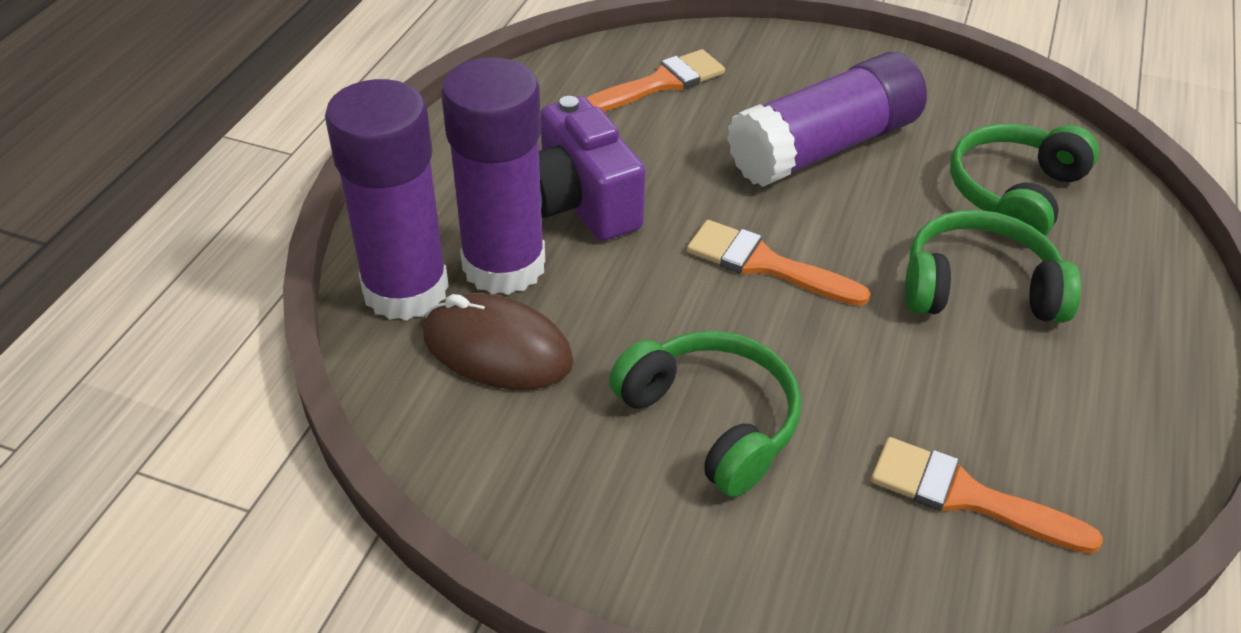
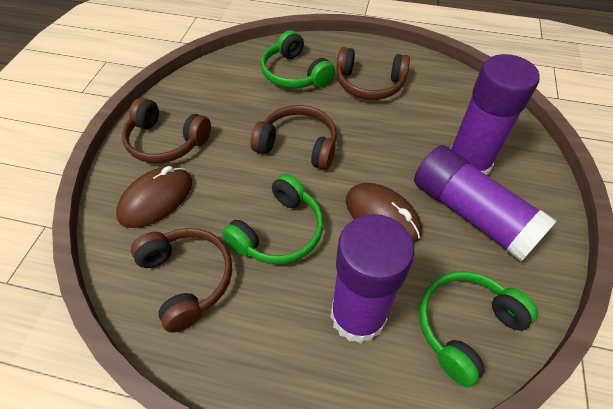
brown headphones: 0 -> 4
brown mouse: 1 -> 2
orange brush: 3 -> 0
purple camera: 1 -> 0

